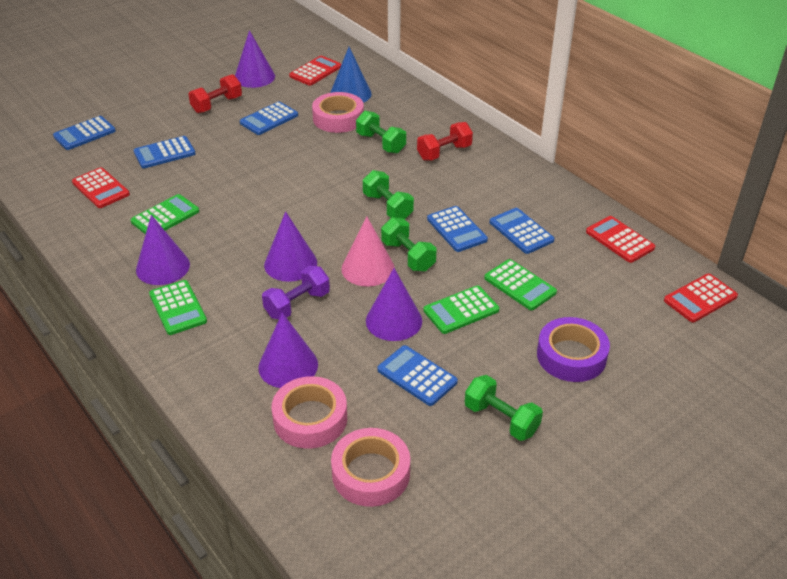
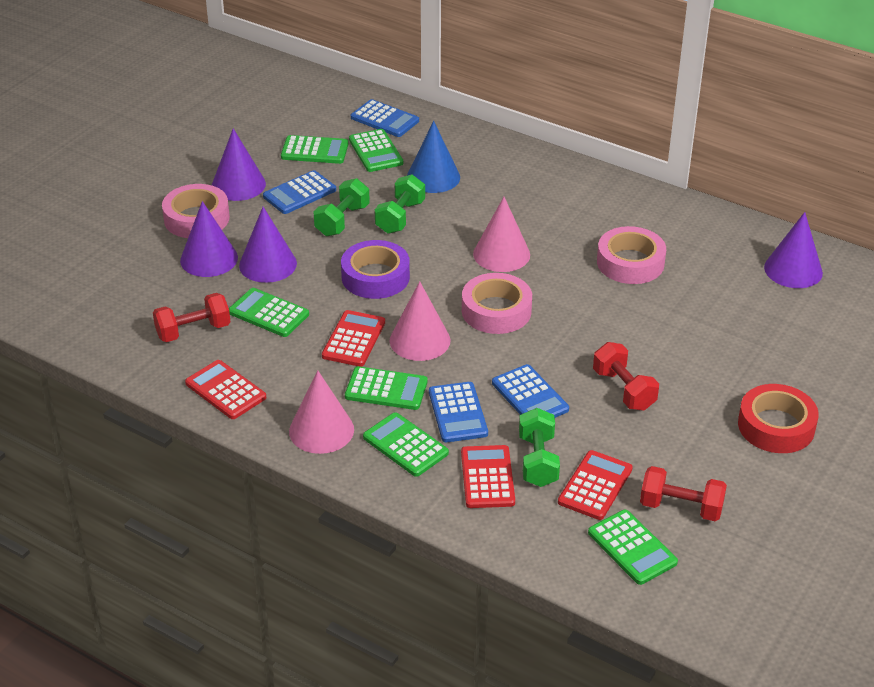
blue calculator: 6 -> 4
green calculator: 4 -> 6
green dumbbell: 4 -> 3
pink cone: 1 -> 3
purple cone: 5 -> 4
purple dumbbell: 1 -> 0
red dumbbell: 2 -> 3
red tape: 0 -> 1

